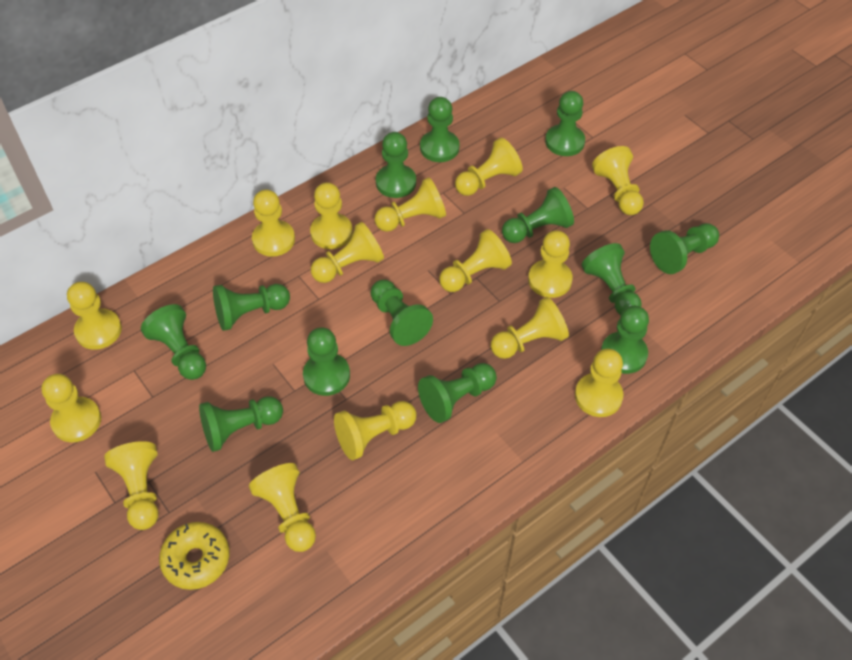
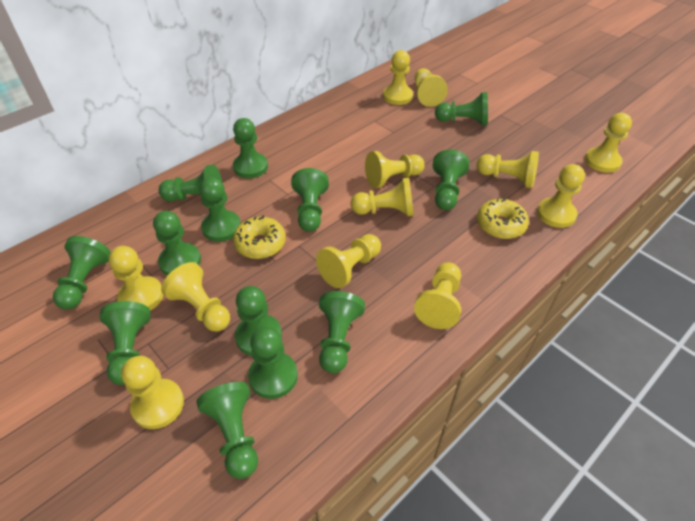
yellow donut: 1 -> 2
yellow pawn: 15 -> 12

